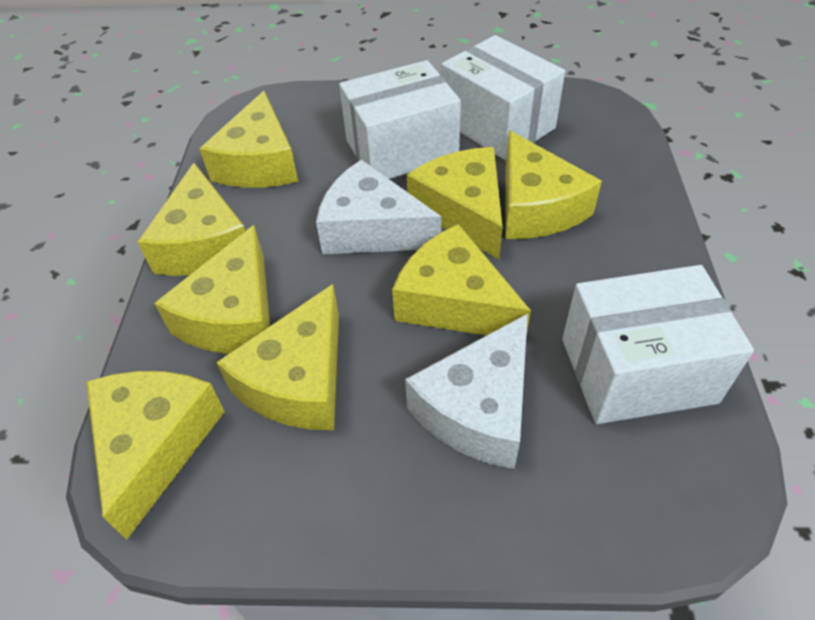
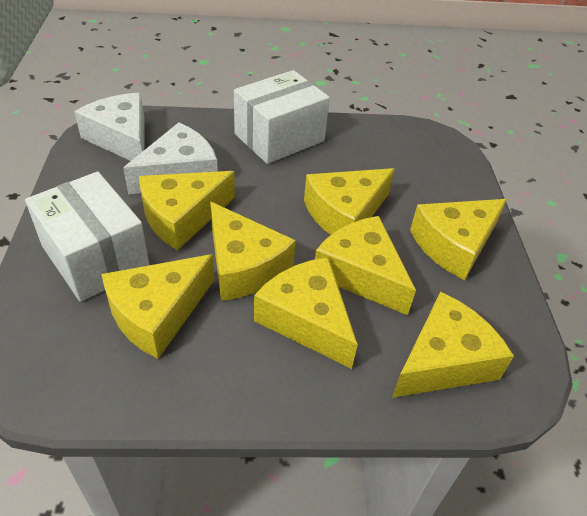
white box: 3 -> 2

